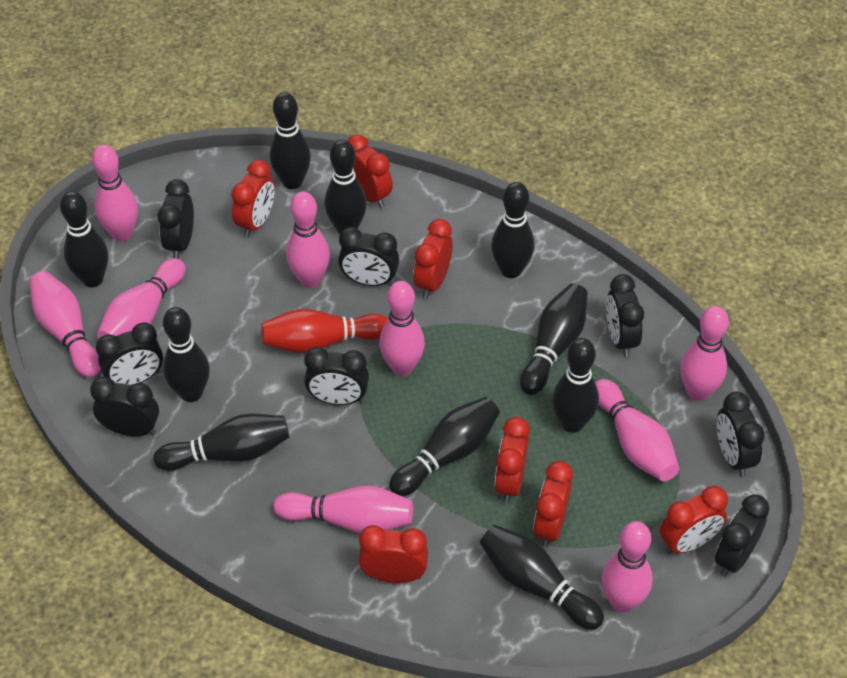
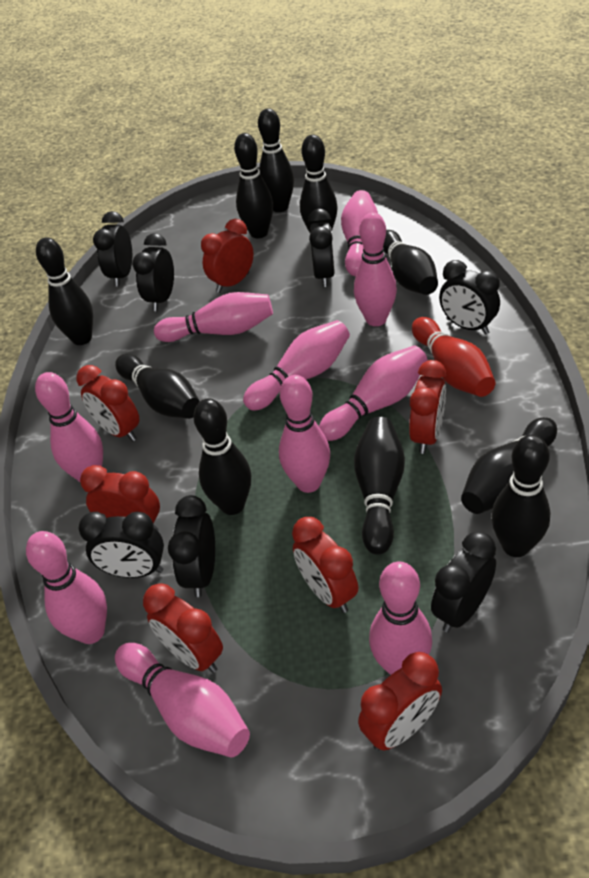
black clock: 8 -> 7
pink bowling pin: 9 -> 10

